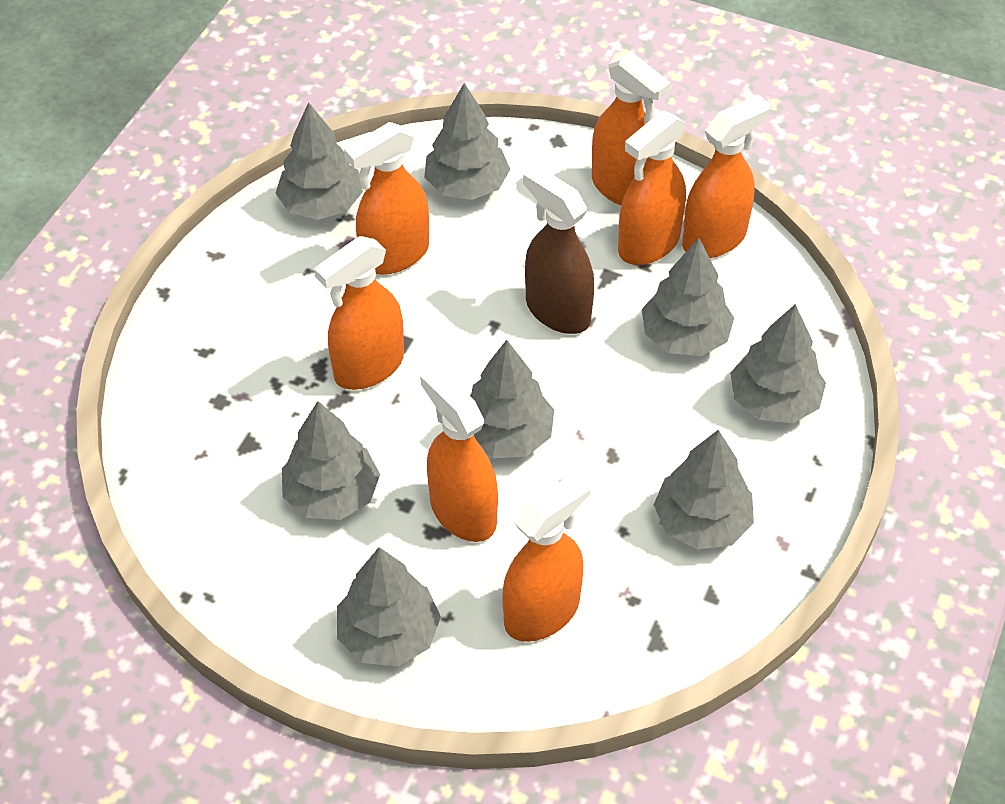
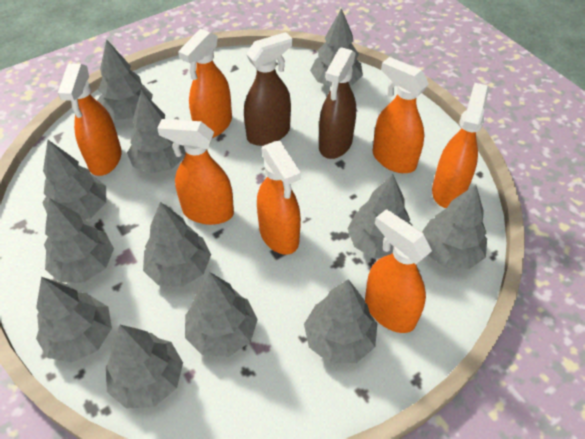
brown spray bottle: 1 -> 2
grey tree: 8 -> 12

